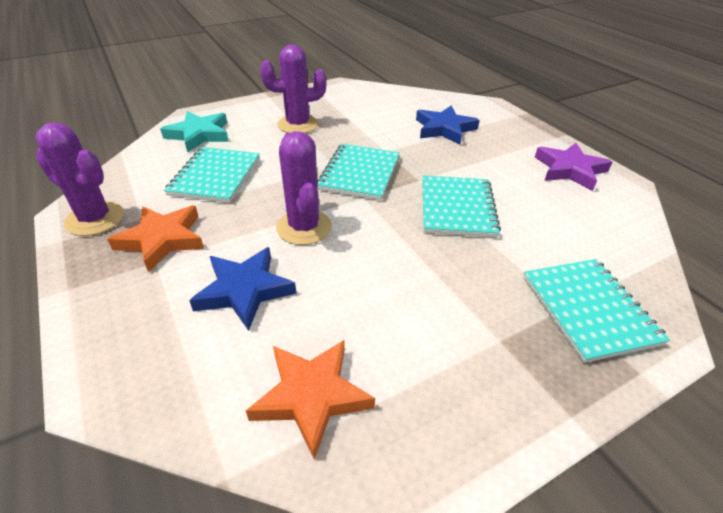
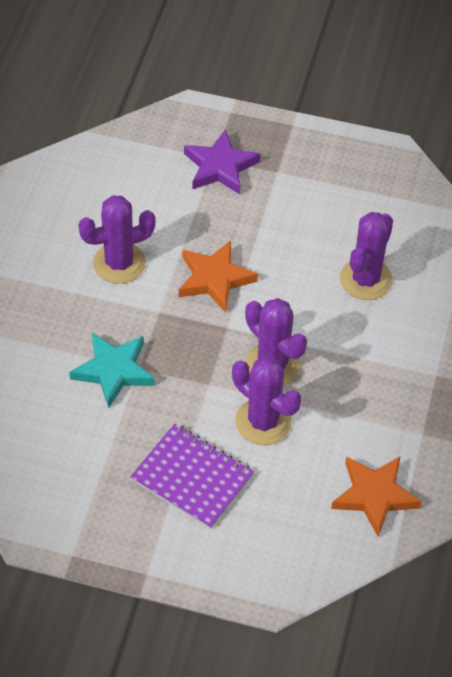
blue star: 2 -> 0
purple cactus: 3 -> 4
purple notebook: 0 -> 1
turquoise notebook: 4 -> 0

